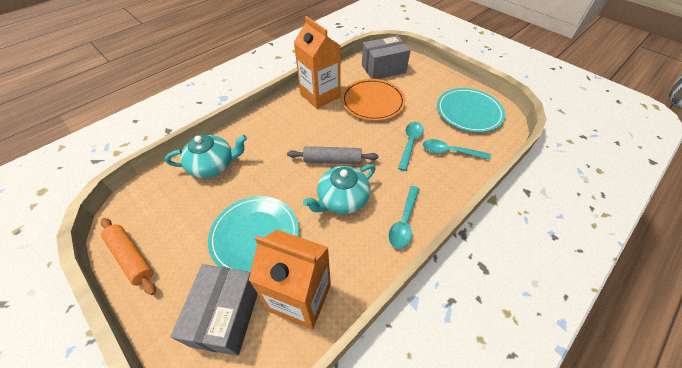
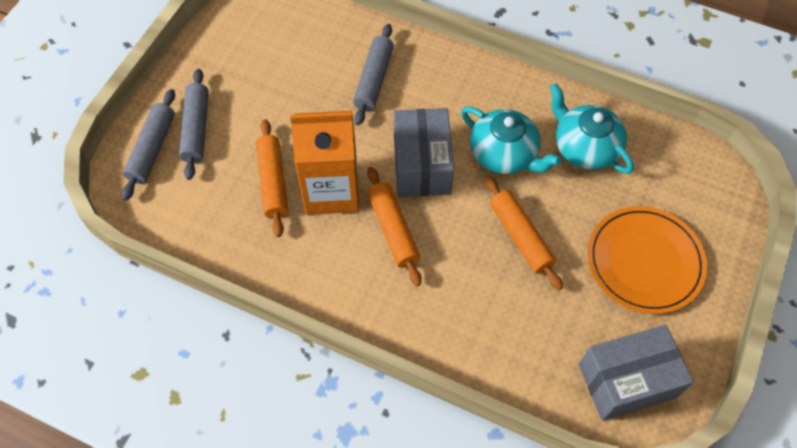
grey rolling pin: 1 -> 3
orange carton: 2 -> 1
orange rolling pin: 1 -> 3
turquoise plate: 2 -> 0
turquoise spoon: 3 -> 0

